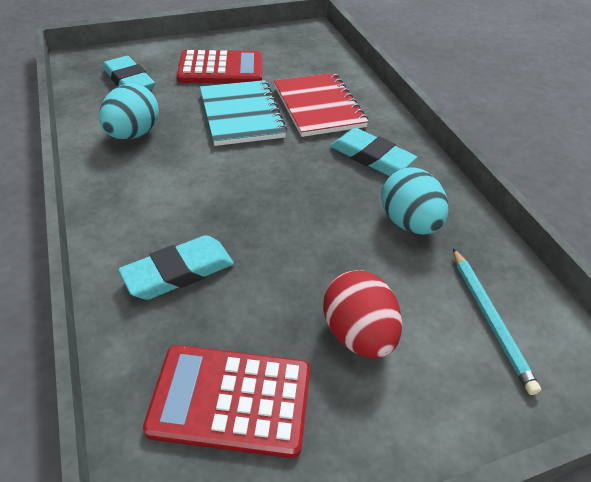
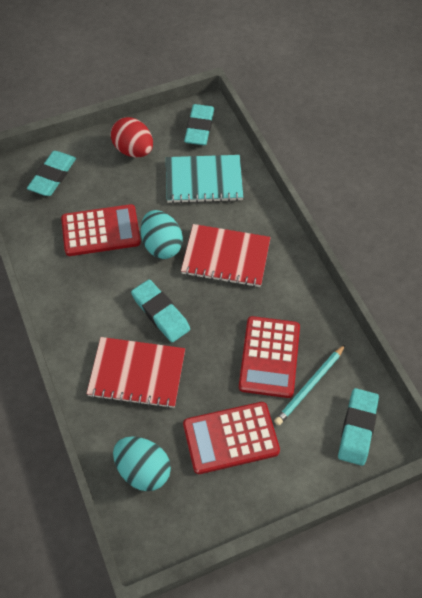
red calculator: 2 -> 3
red notebook: 1 -> 2
turquoise eraser: 3 -> 4

